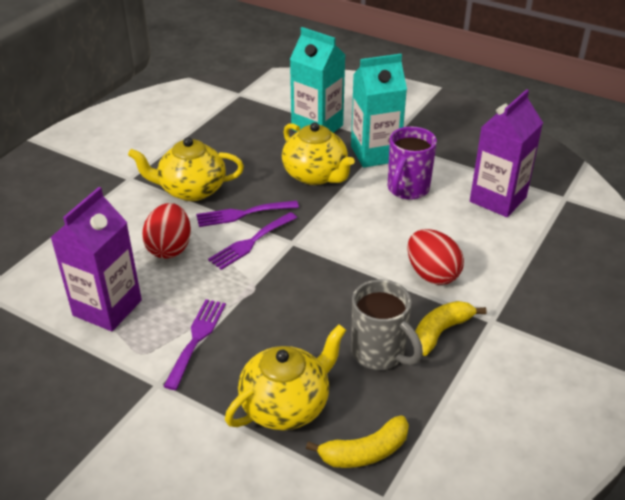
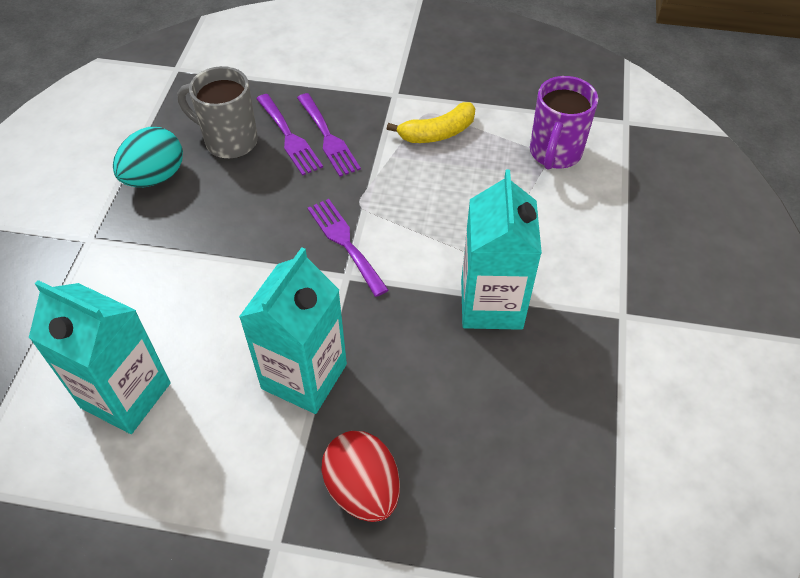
purple carton: 2 -> 0
red egg: 2 -> 1
turquoise carton: 2 -> 3
turquoise egg: 0 -> 1
yellow banana: 2 -> 1
yellow teapot: 3 -> 0

